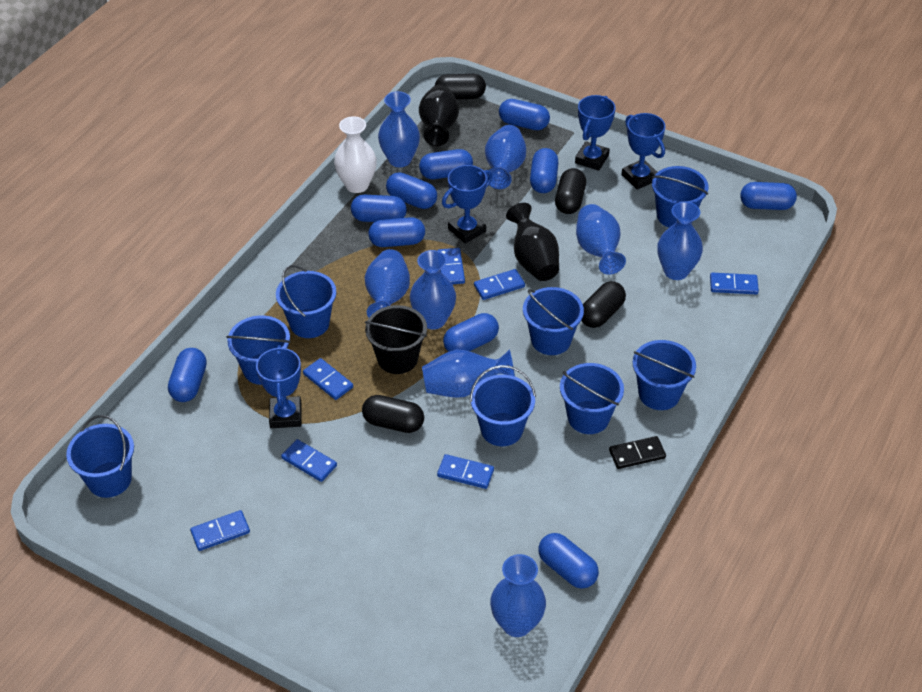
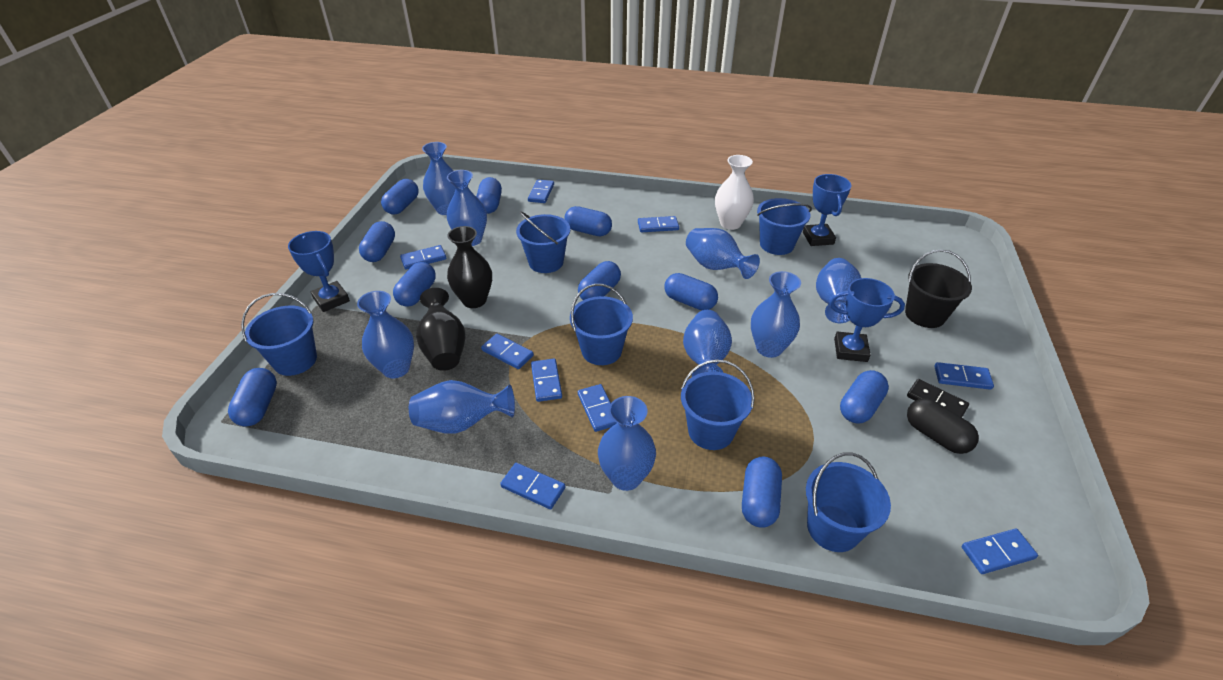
black capsule: 4 -> 1
blue bucket: 8 -> 6
blue domino: 7 -> 9
blue trophy: 4 -> 3
blue vase: 8 -> 9

